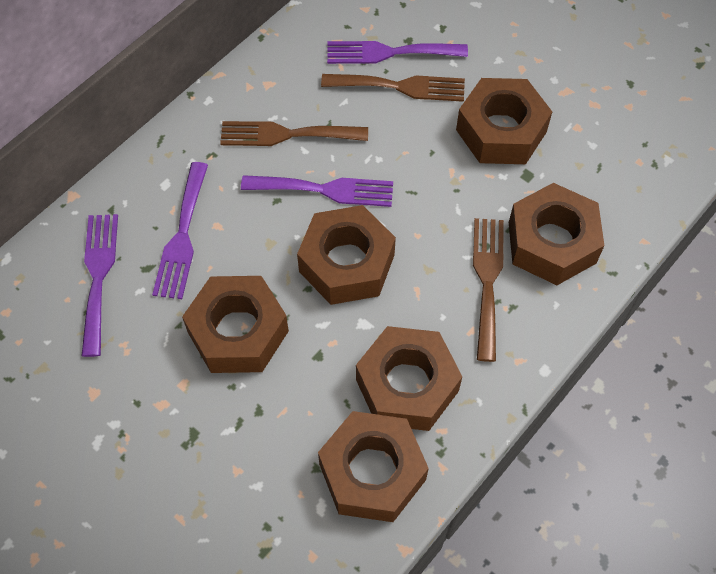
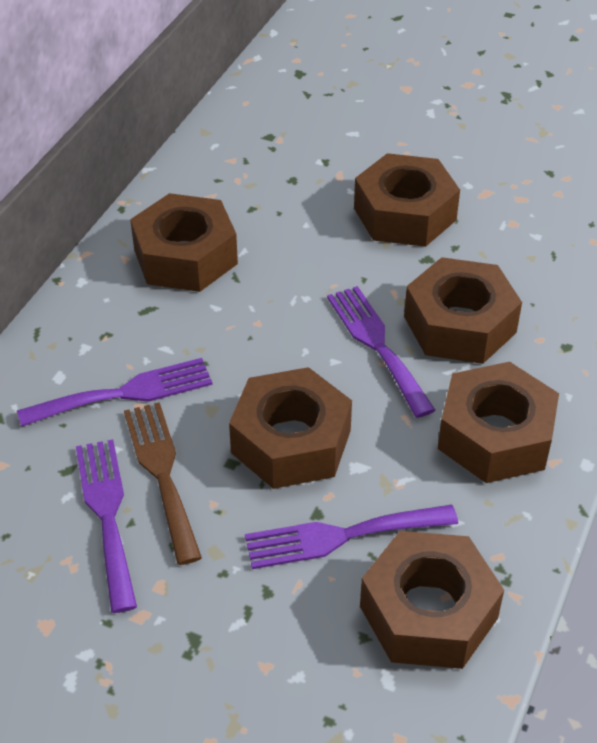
brown fork: 3 -> 1

